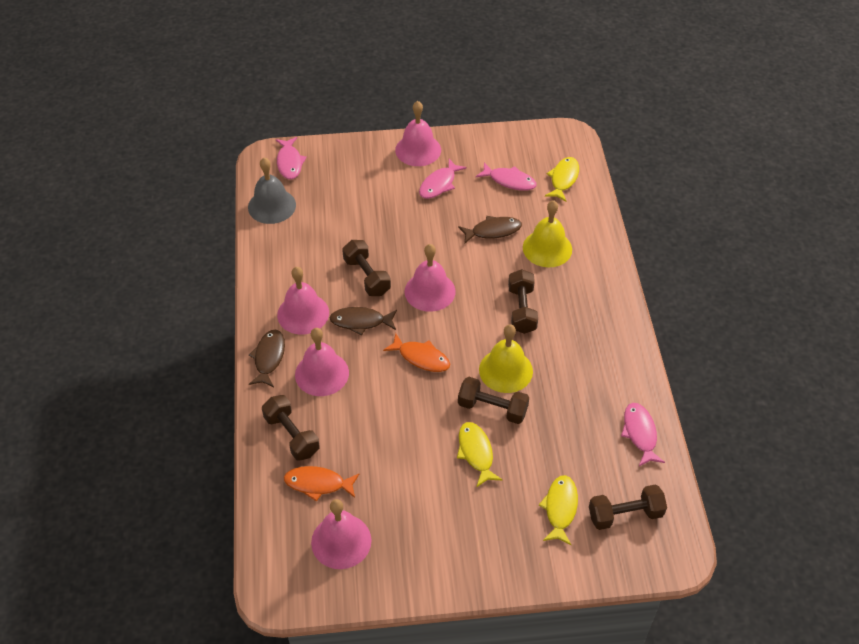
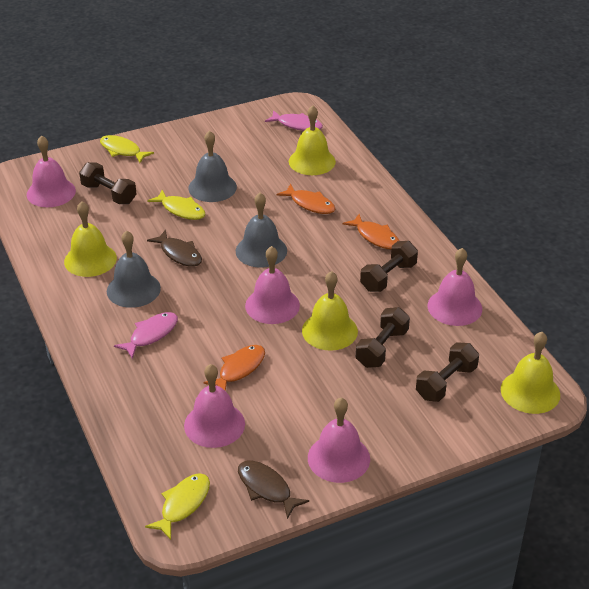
brown dumbbell: 5 -> 4
brown fish: 3 -> 2
grey bell: 1 -> 3
orange fish: 2 -> 3
pink fish: 4 -> 2
yellow bell: 2 -> 4

